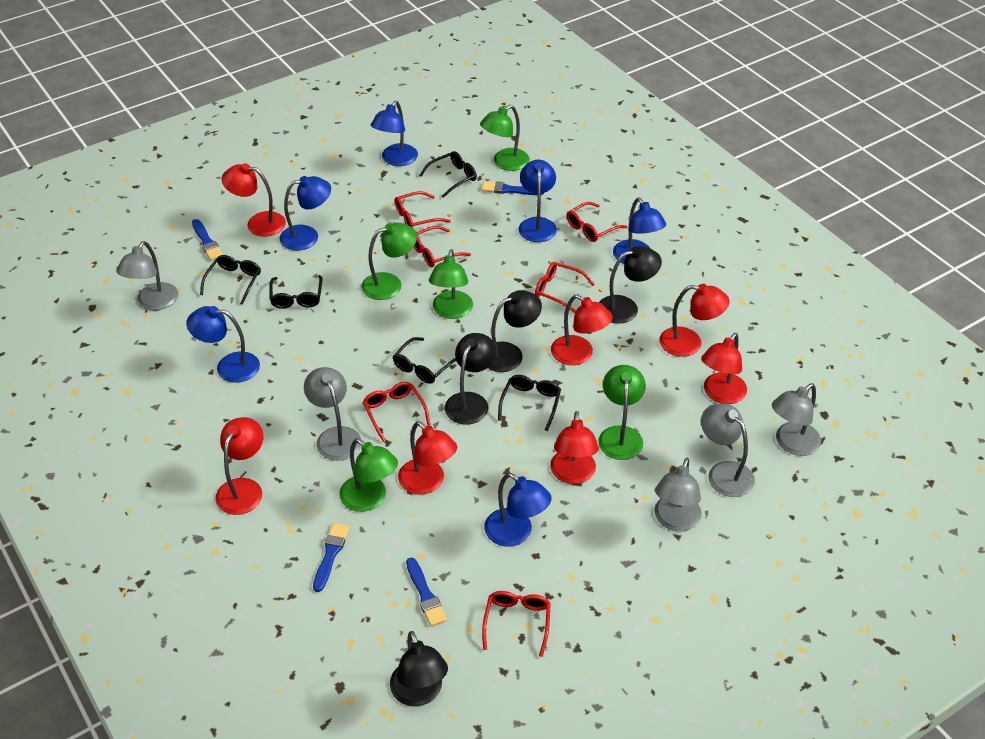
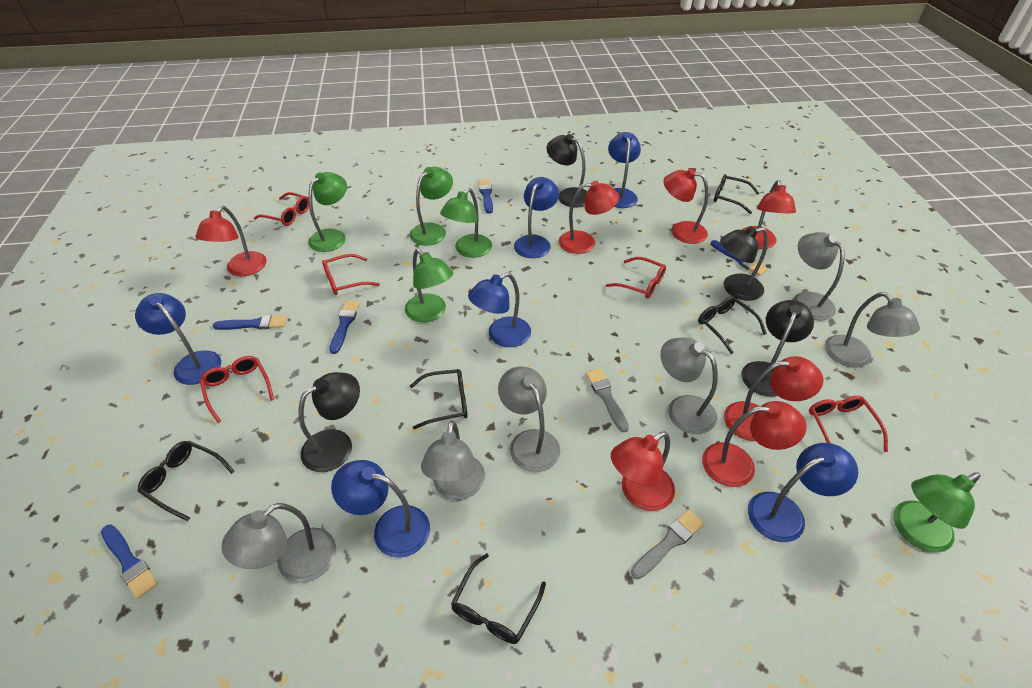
blue brush: 4 -> 5
grey brush: 0 -> 2
grey lamp: 5 -> 6
red glasses: 6 -> 5

